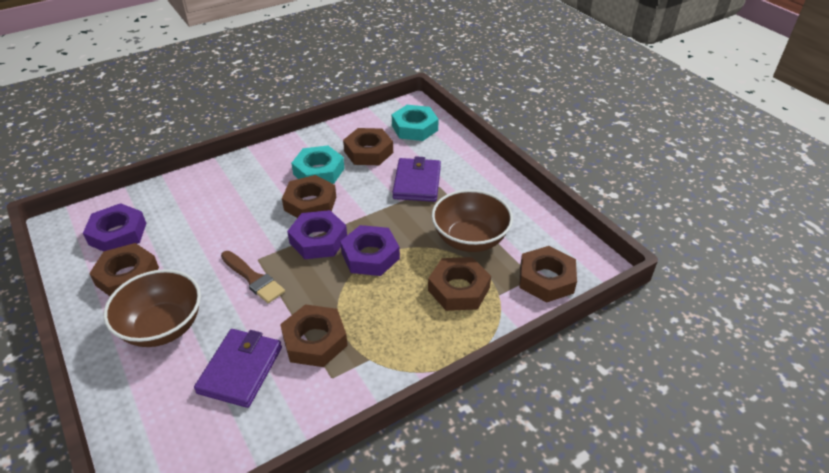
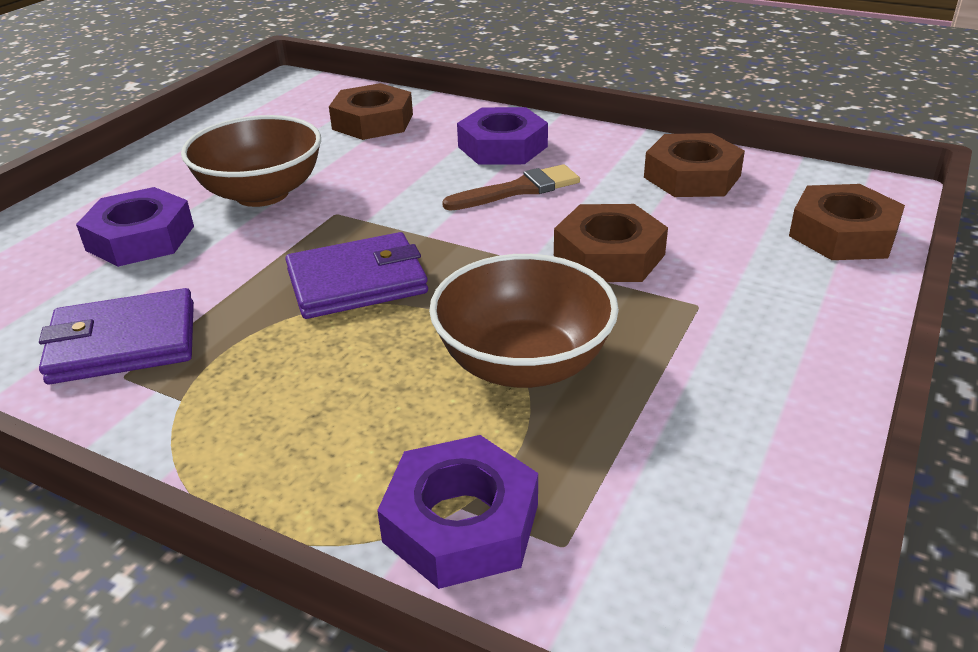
brown nut: 6 -> 4
turquoise nut: 2 -> 0

